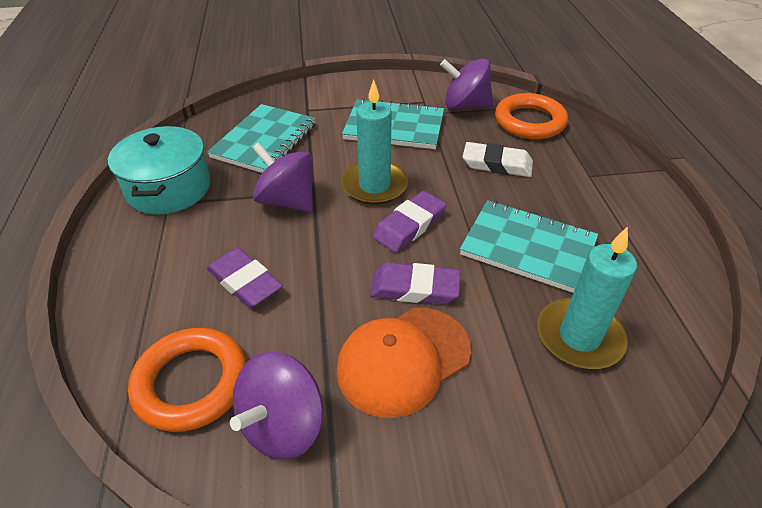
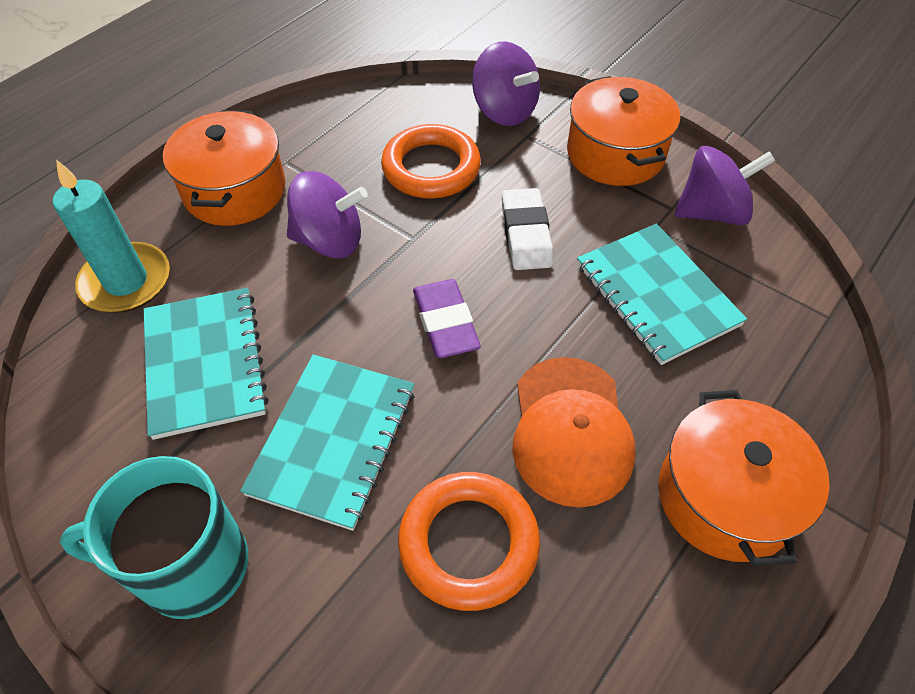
orange pot: 0 -> 3
purple eraser: 3 -> 1
turquoise candle: 2 -> 1
turquoise mug: 0 -> 1
turquoise pot: 1 -> 0

